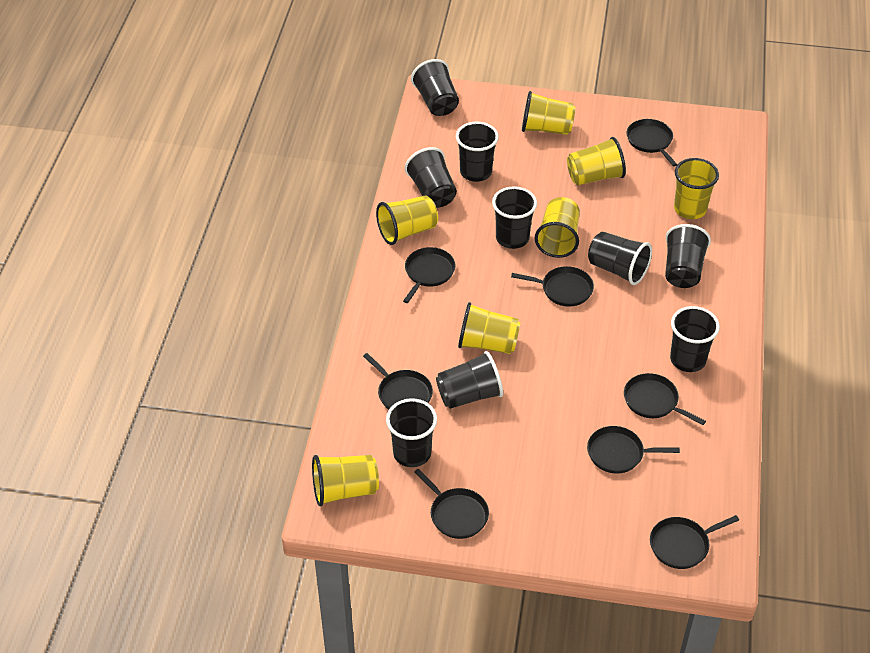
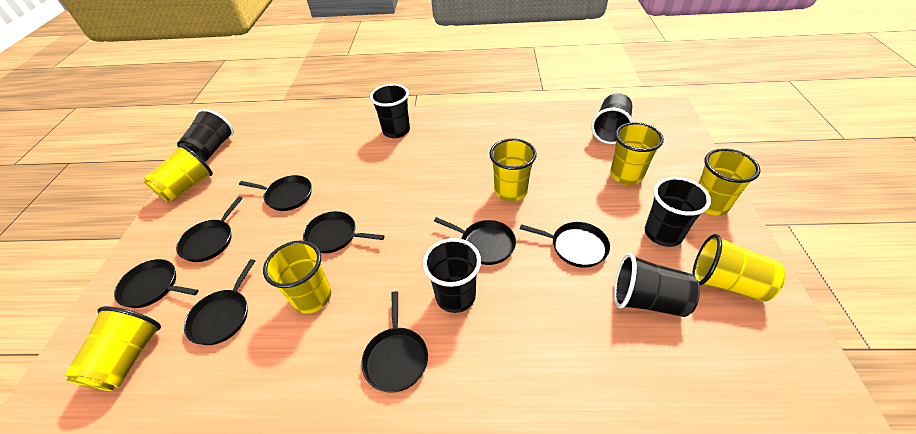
black cup: 9 -> 6

